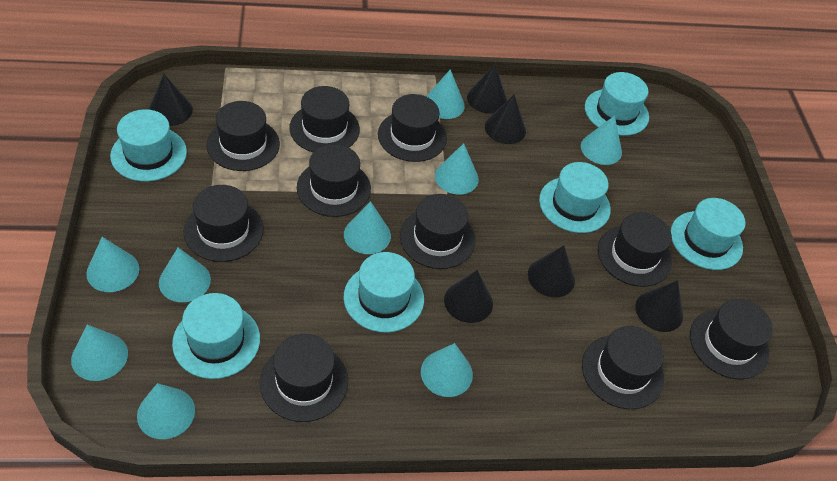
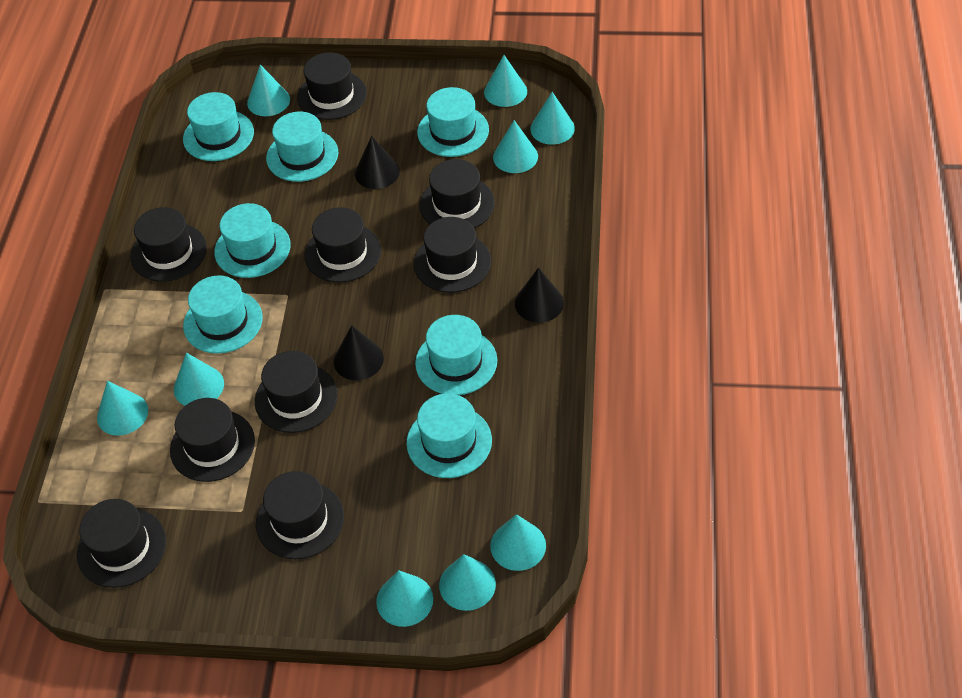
black cone: 6 -> 3
black hat: 10 -> 9
turquoise hat: 6 -> 7

